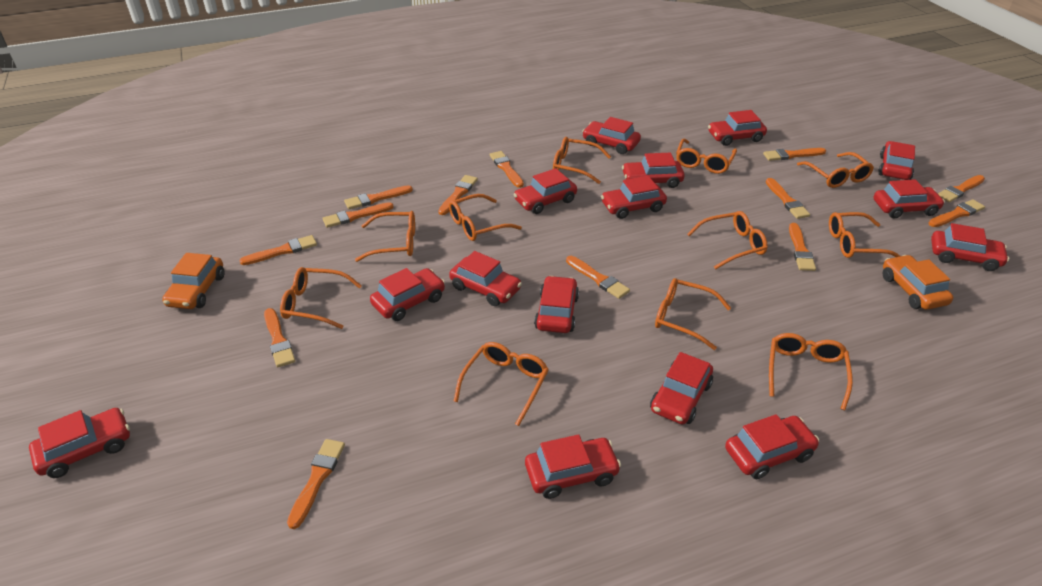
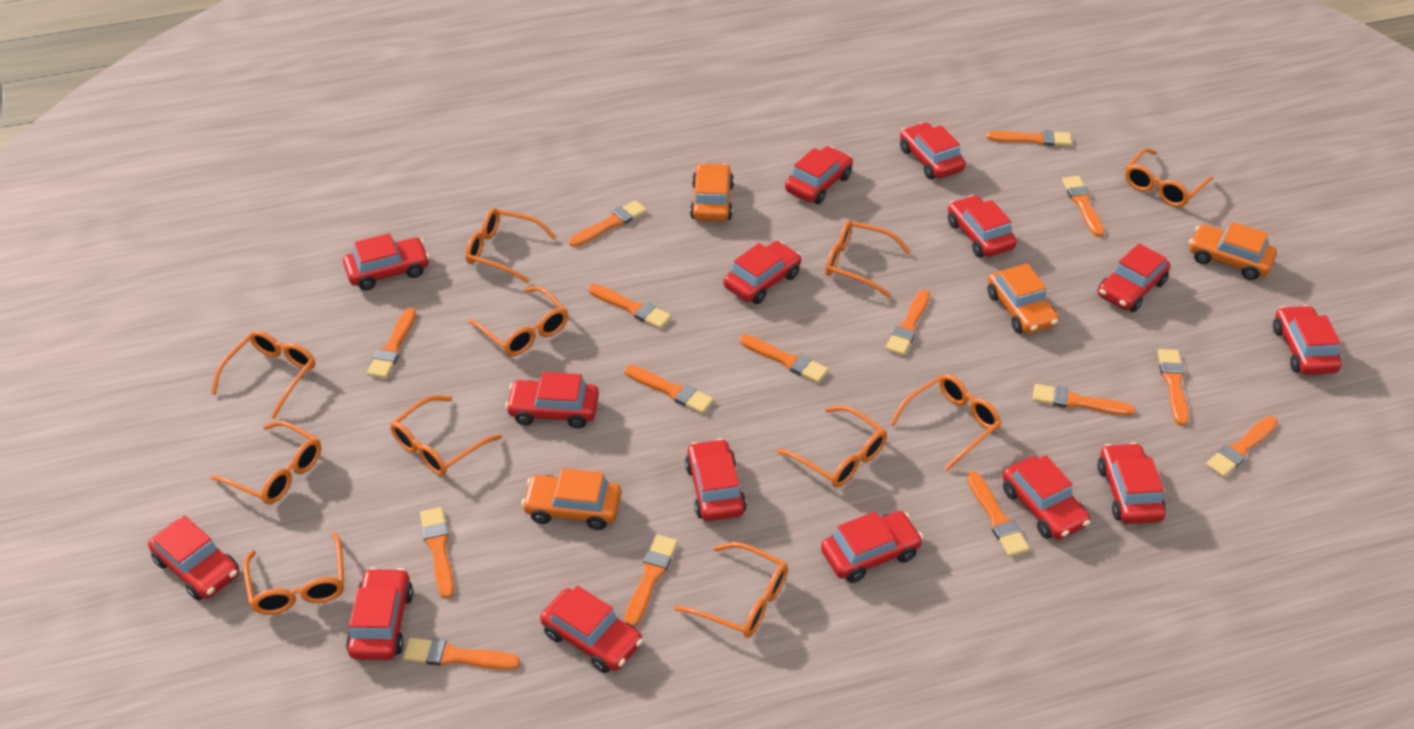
orange brush: 13 -> 15
orange car: 2 -> 4

